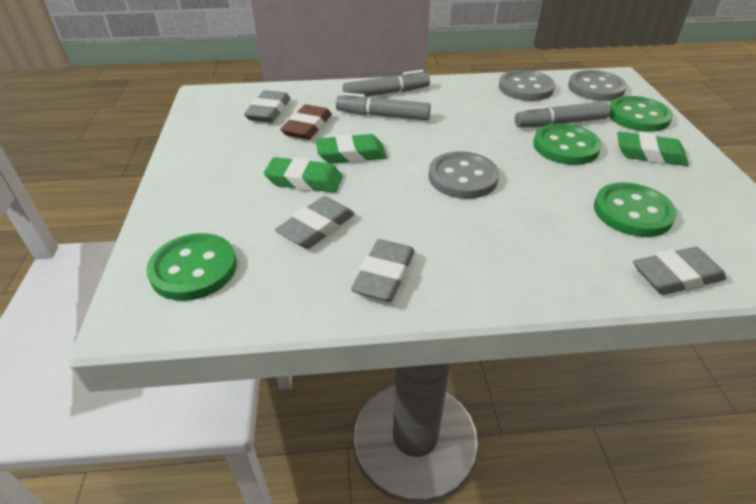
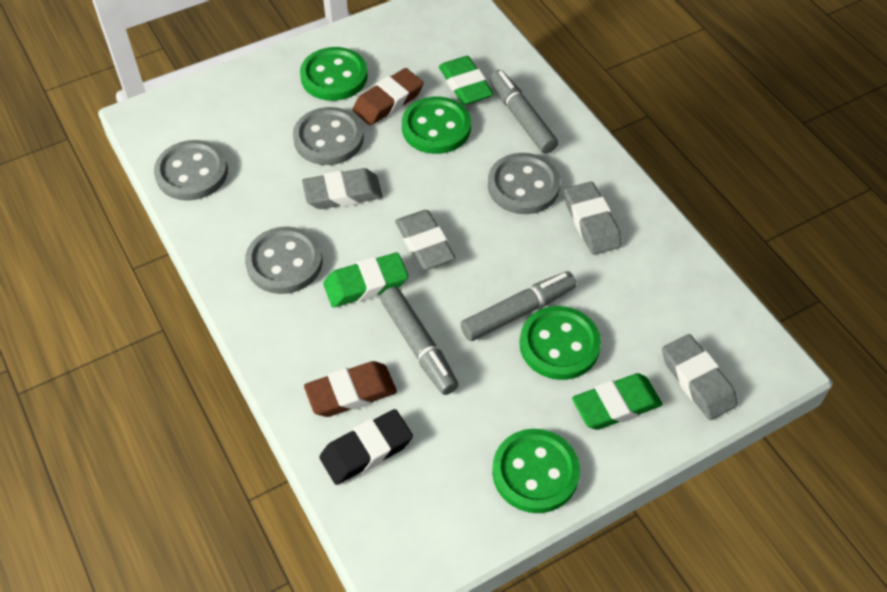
black eraser: 0 -> 1
brown eraser: 1 -> 2
grey button: 3 -> 4

